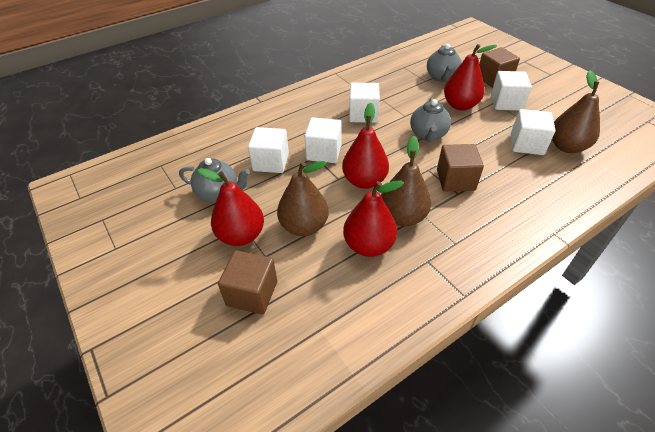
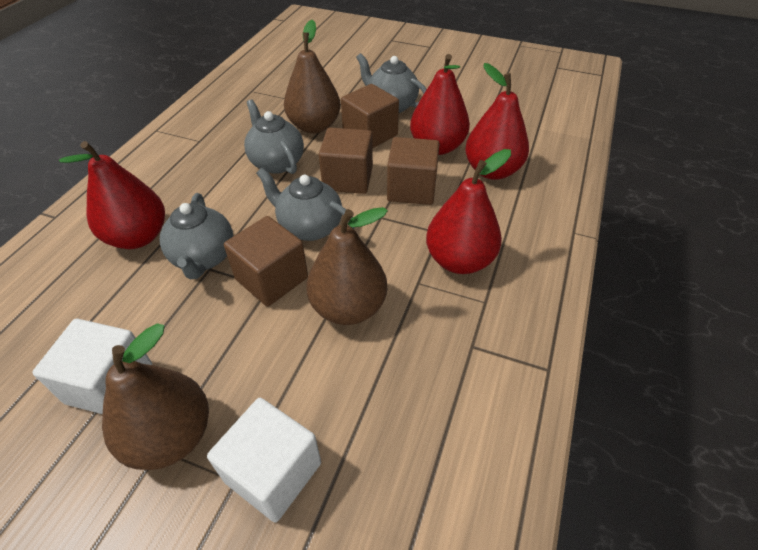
brown cube: 3 -> 4
grey teapot: 3 -> 4
white cube: 5 -> 2

